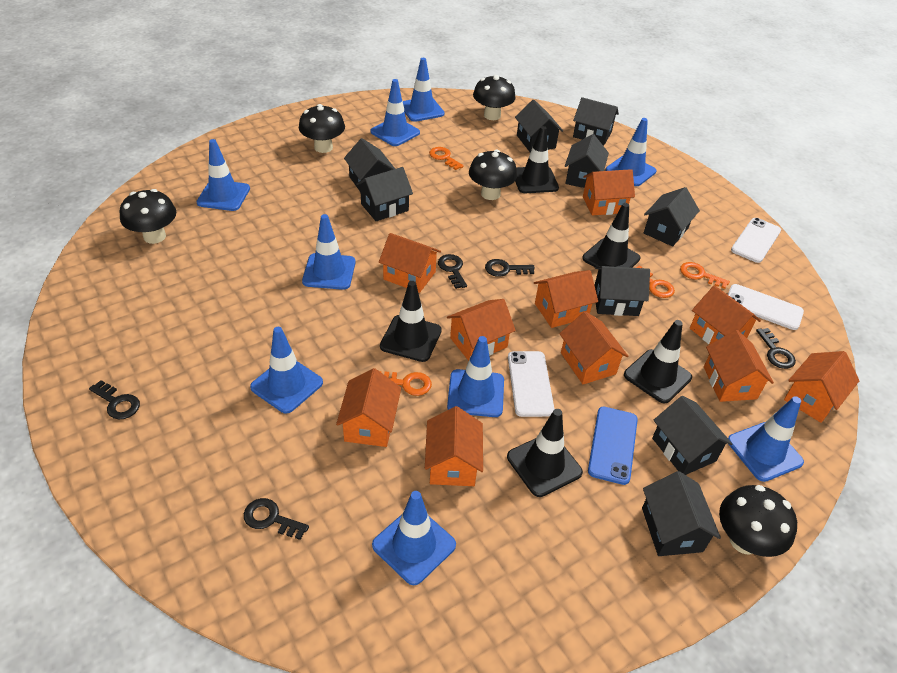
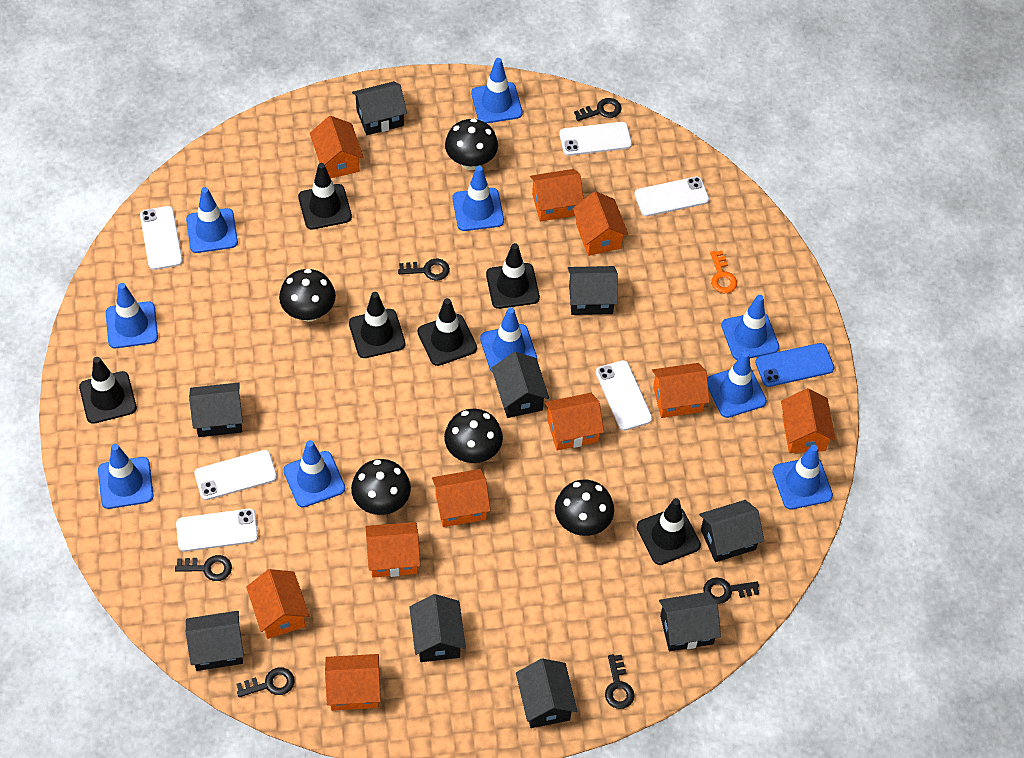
black key: 5 -> 6
black traffic cone: 5 -> 6
blue traffic cone: 9 -> 10
orange key: 4 -> 1
white phone: 3 -> 6

